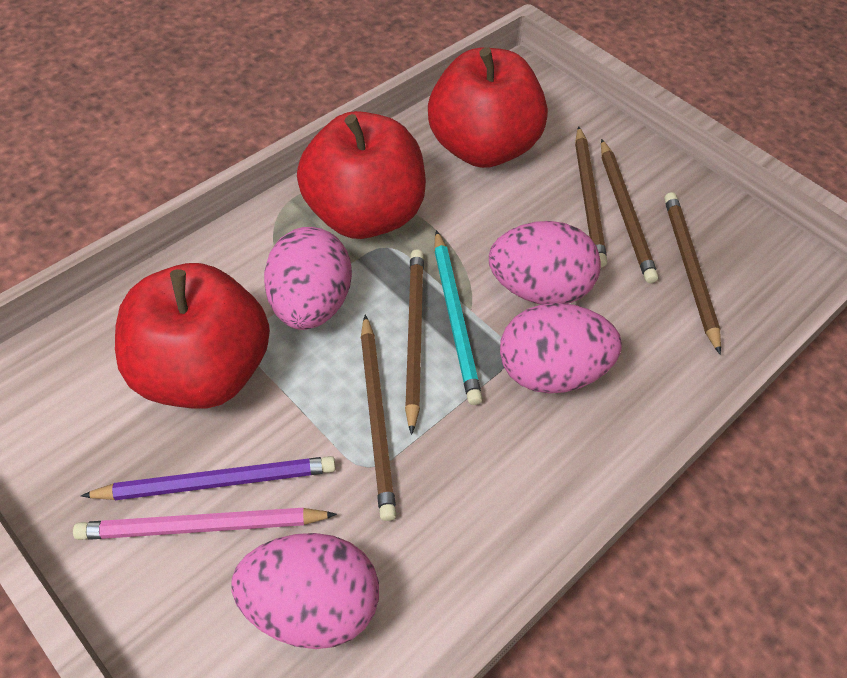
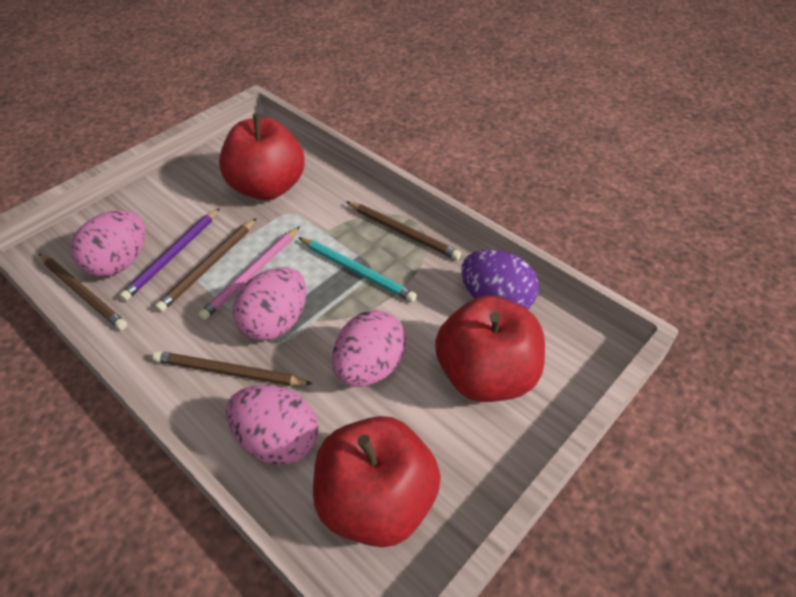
brown pencil: 5 -> 4
purple egg: 0 -> 1

